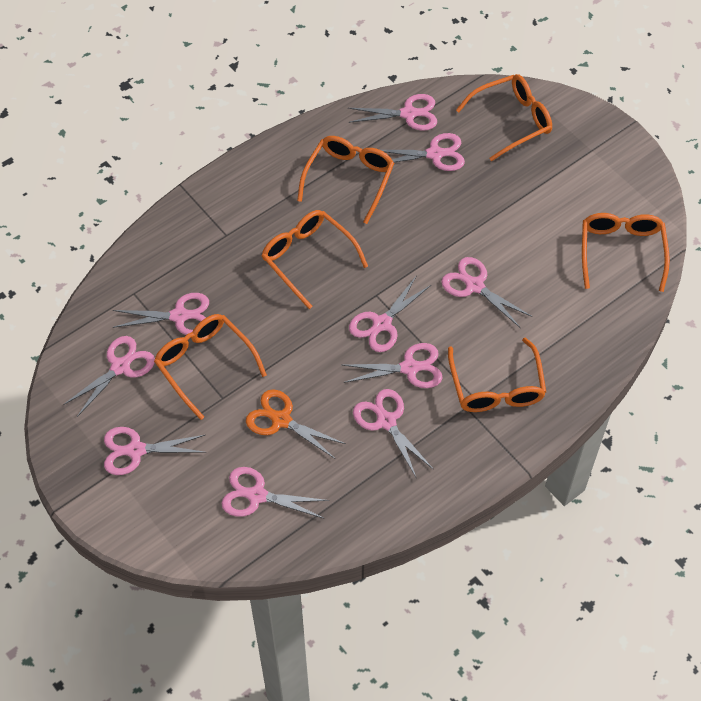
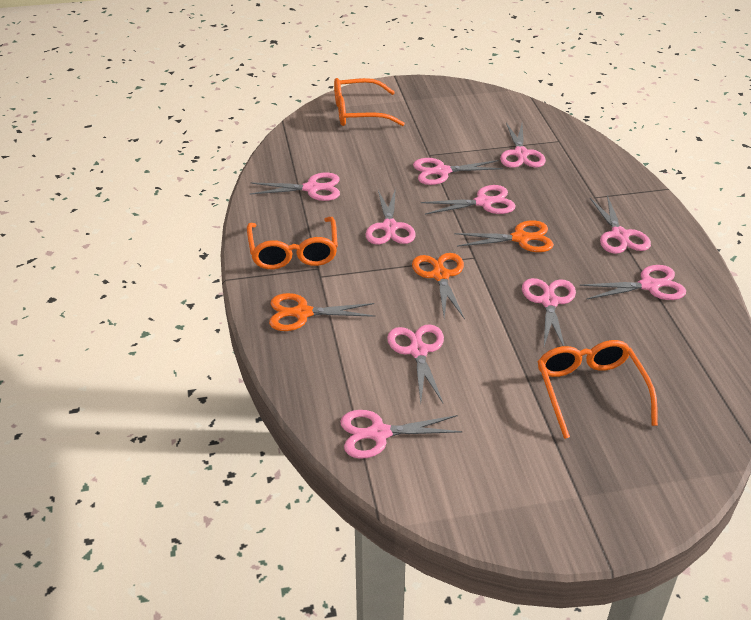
orange glasses: 6 -> 3
orange scissors: 1 -> 3

